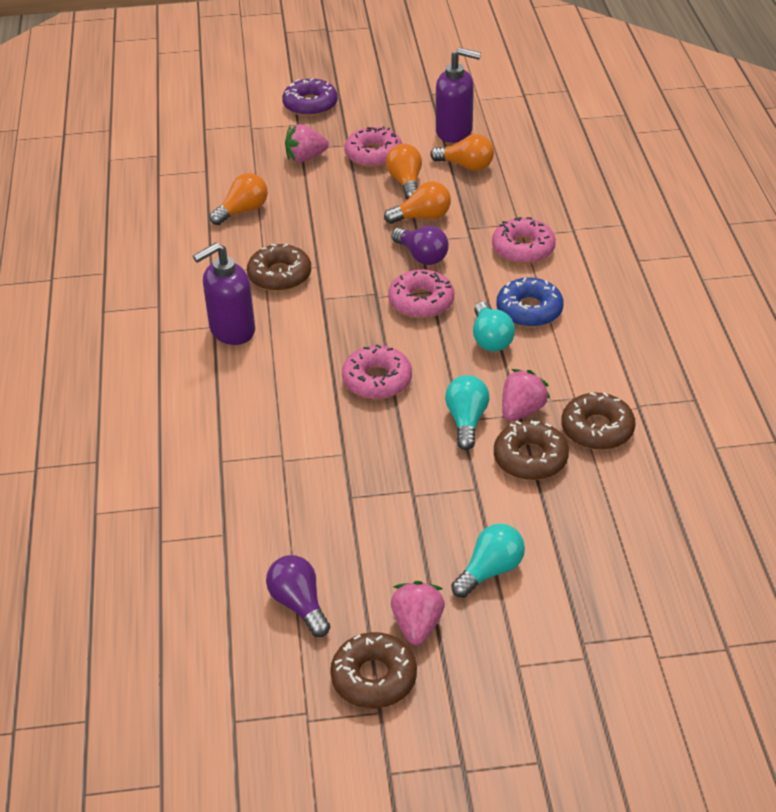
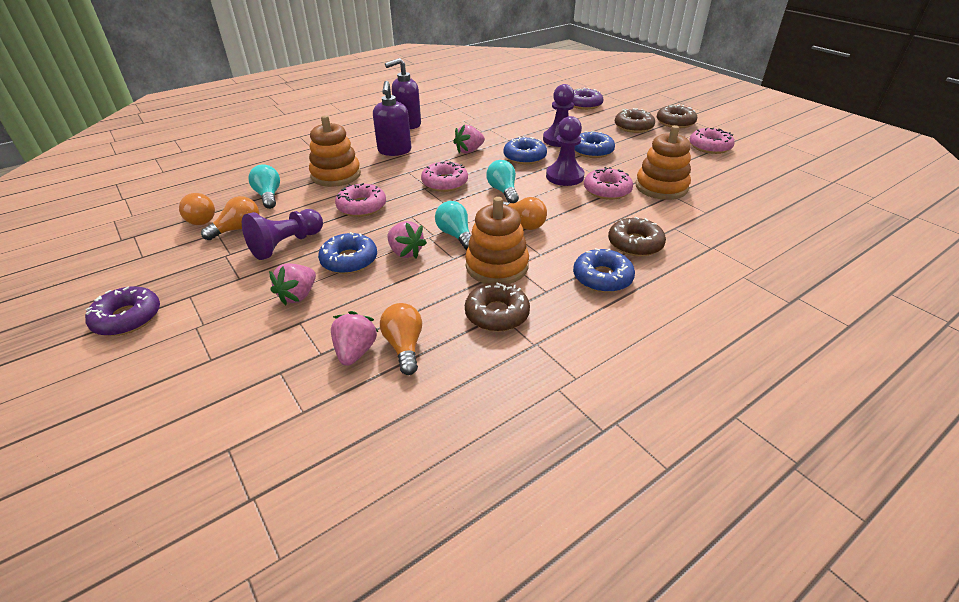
blue donut: 1 -> 4
orange stacking toy: 0 -> 3
pink strawberry: 3 -> 4
purple donut: 1 -> 2
purple light bulb: 2 -> 0
purple pawn: 0 -> 3

